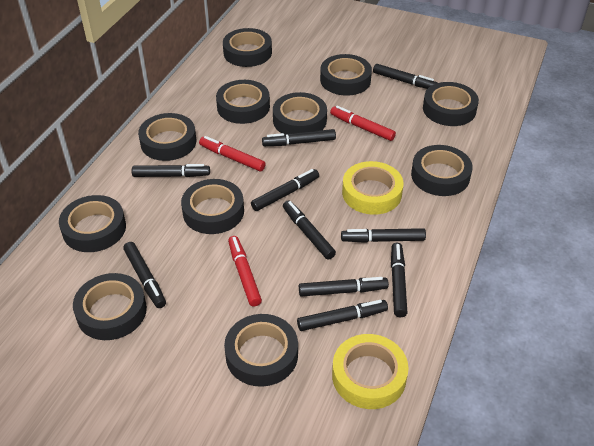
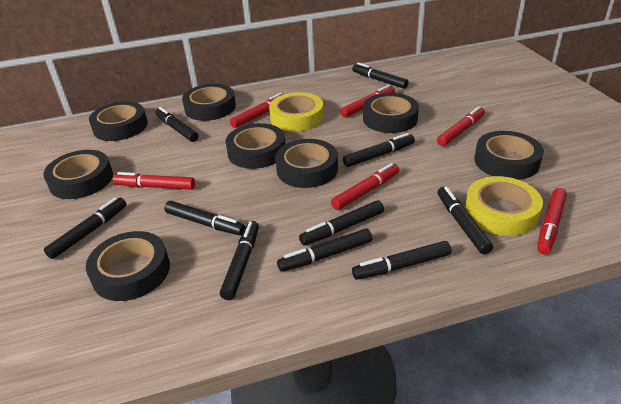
black tape: 11 -> 8
red marker: 3 -> 6

